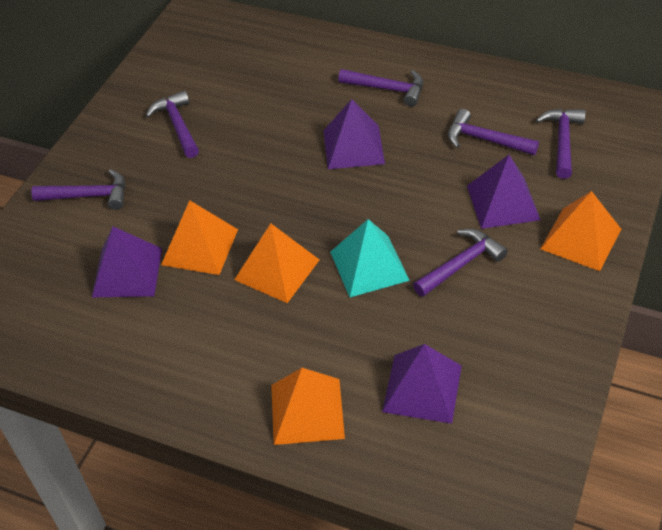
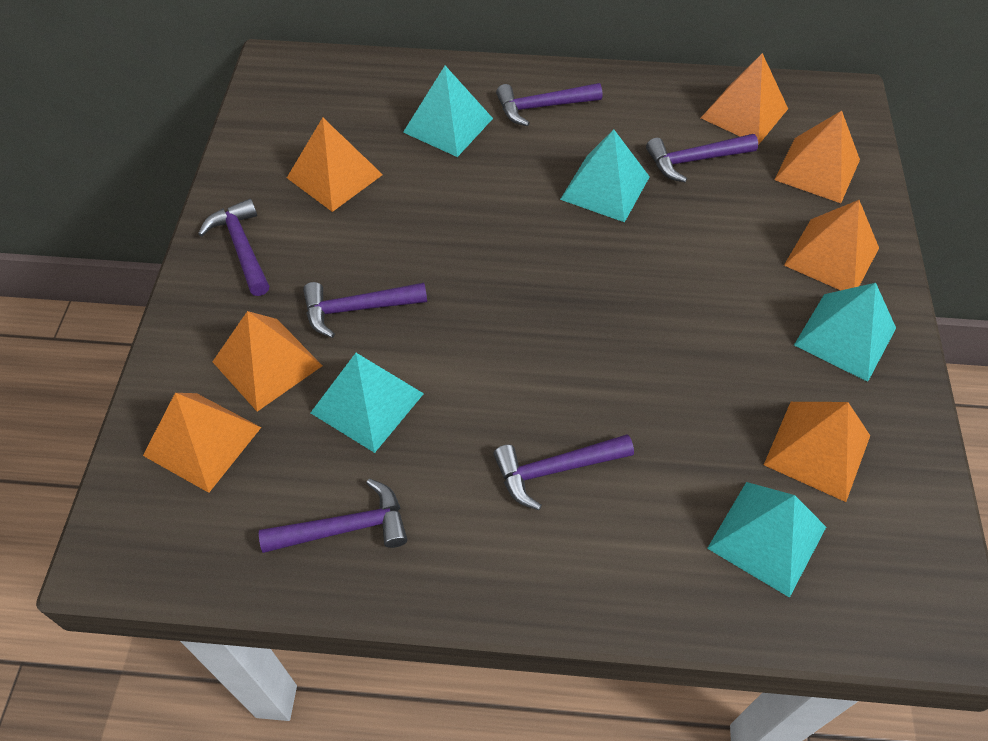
orange pyramid: 4 -> 7
purple pyramid: 4 -> 0
turquoise pyramid: 1 -> 5

